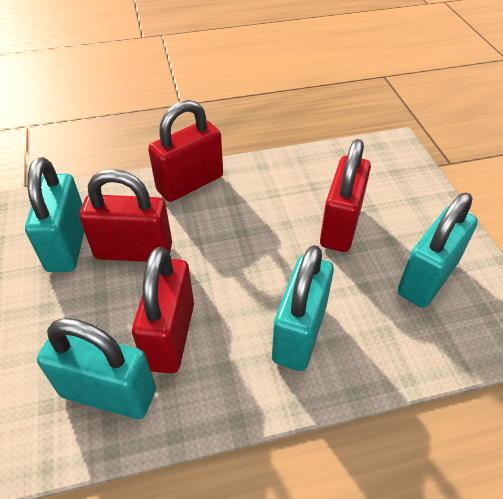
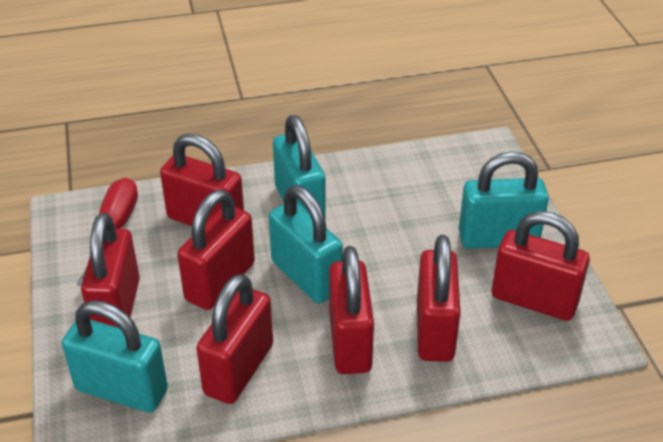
red padlock: 4 -> 7
red screwdriver: 0 -> 1

